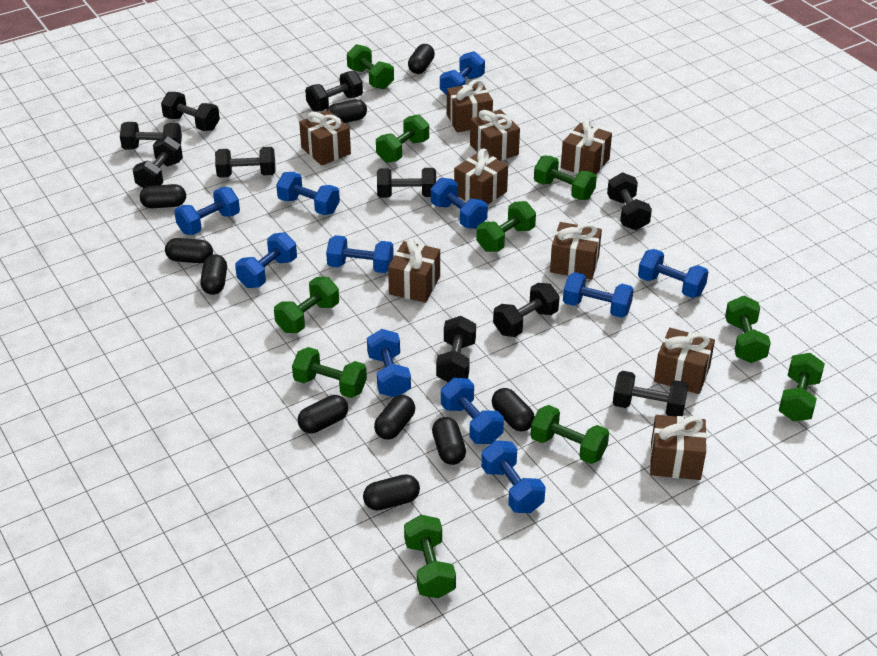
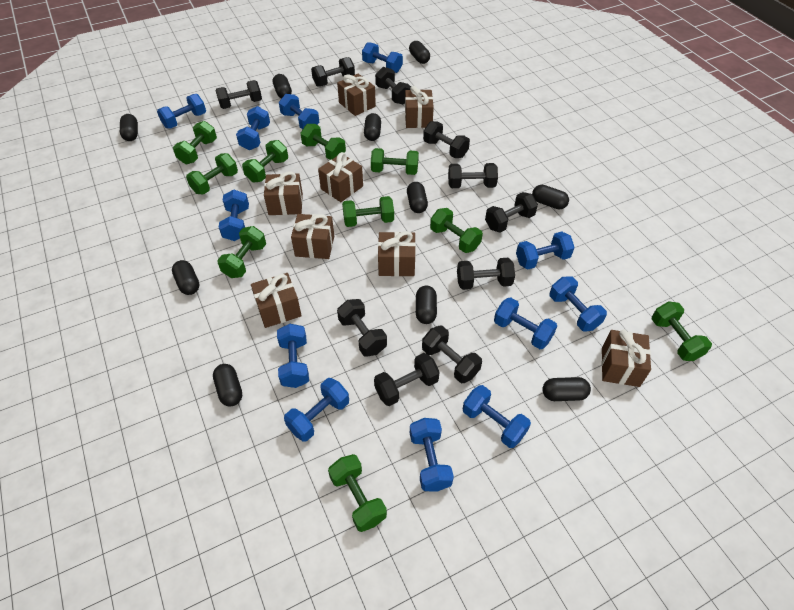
blue dumbbell: 11 -> 12
brown gift: 9 -> 8

